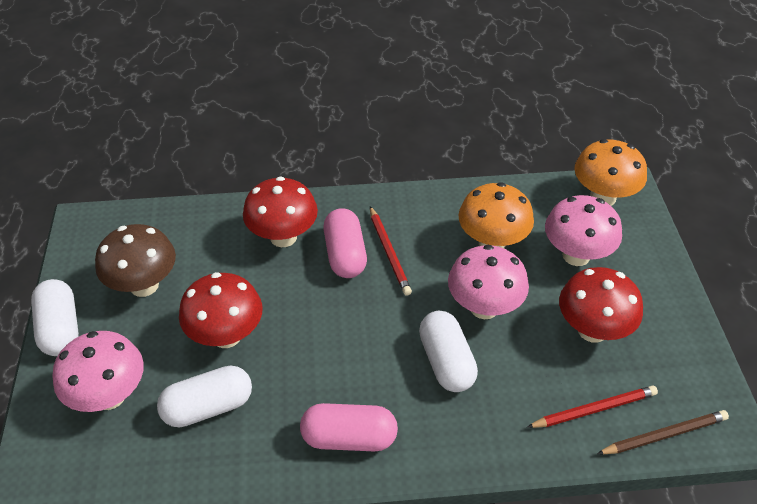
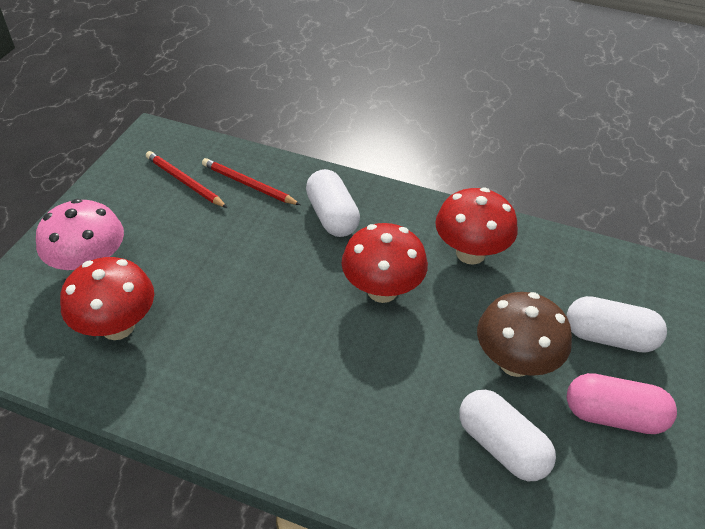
brown pencil: 1 -> 0
orange mushroom: 2 -> 0
pink capsule: 2 -> 1
pink mushroom: 3 -> 1

